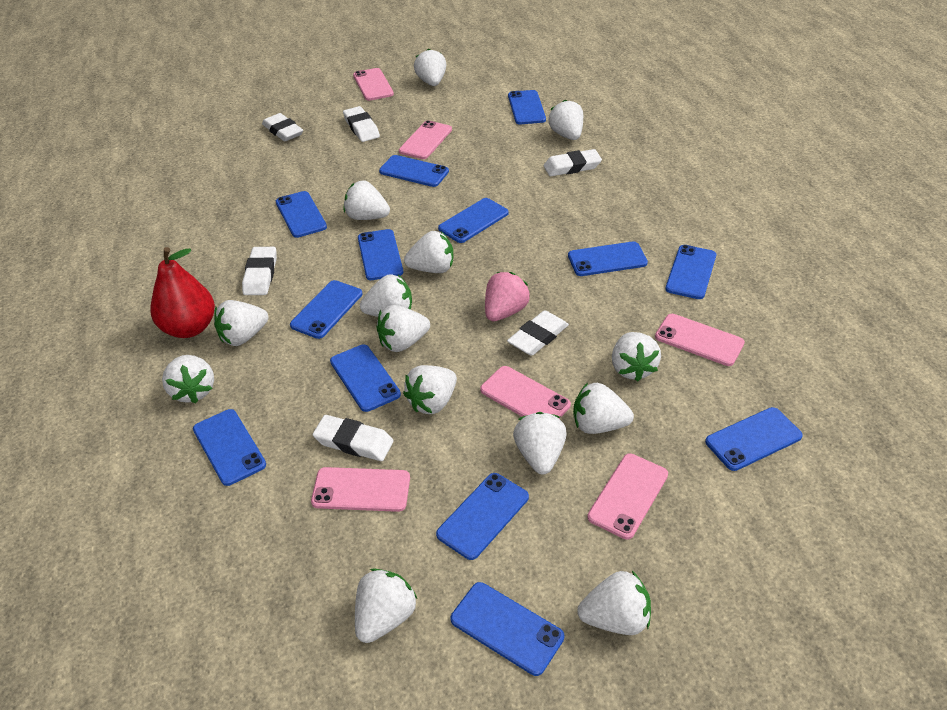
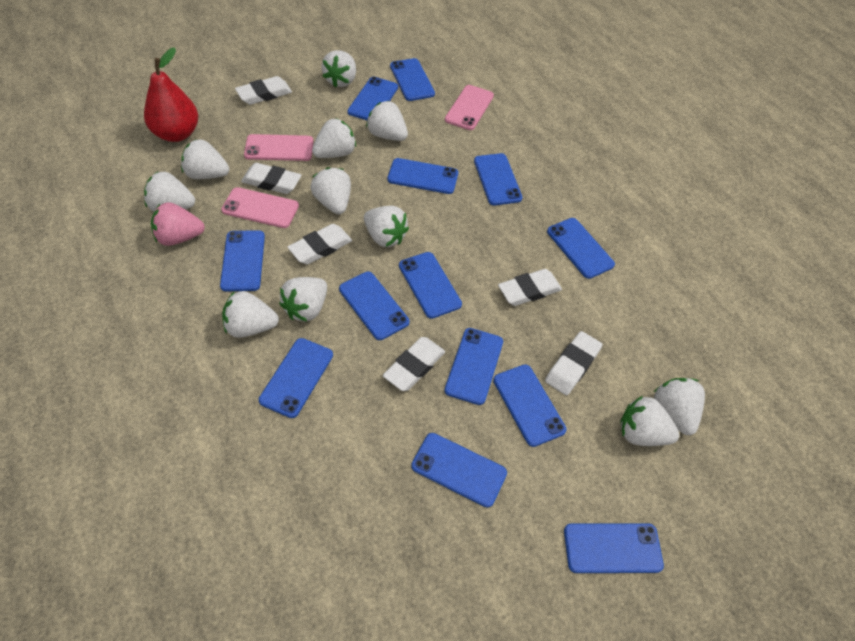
pink phone: 6 -> 3
white strawberry: 14 -> 11

